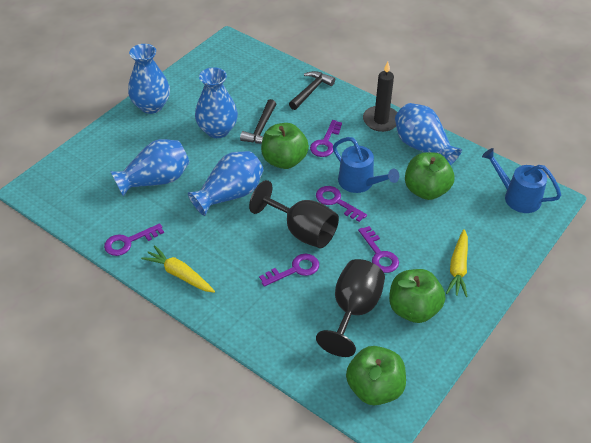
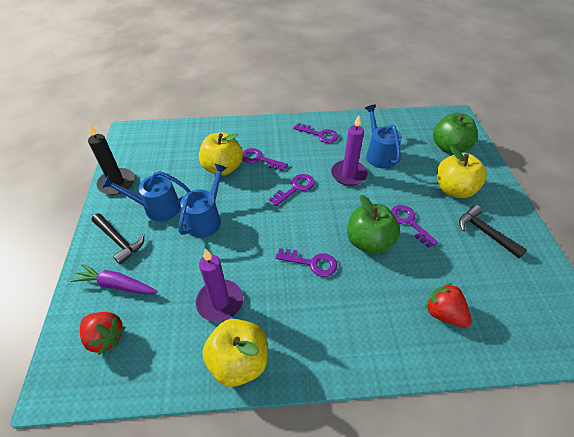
black goblet: 2 -> 0
blue vase: 5 -> 0
blue watering can: 2 -> 3
green apple: 4 -> 2
purple candle: 0 -> 2
purple carrot: 0 -> 1
red strawberry: 0 -> 2
yellow apple: 0 -> 3
yellow carrot: 2 -> 0

